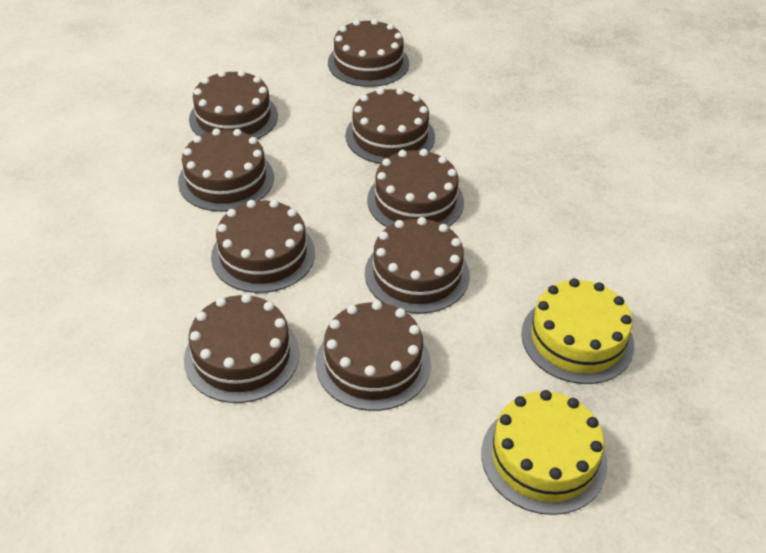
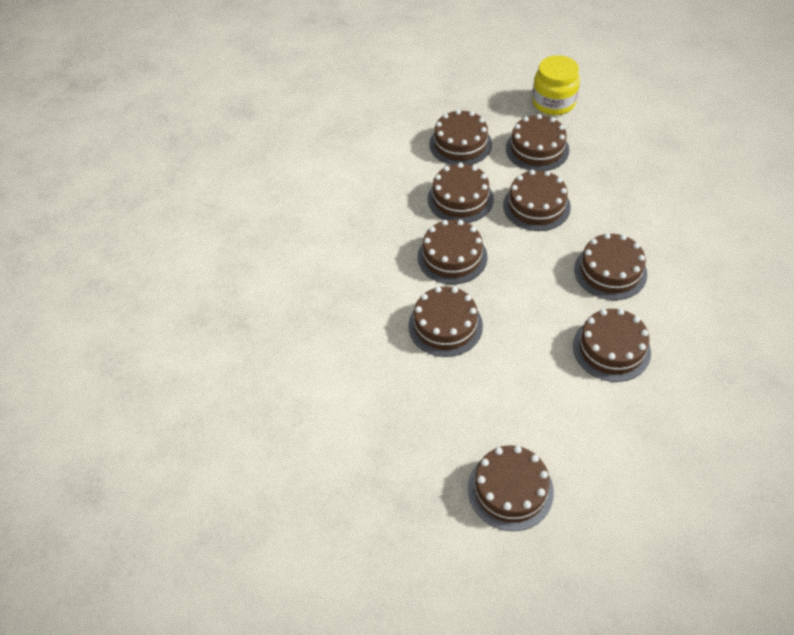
yellow cake: 2 -> 0
yellow jar: 0 -> 1

